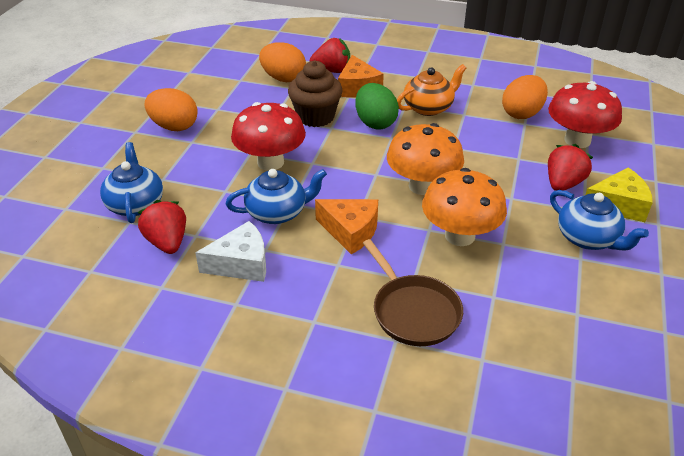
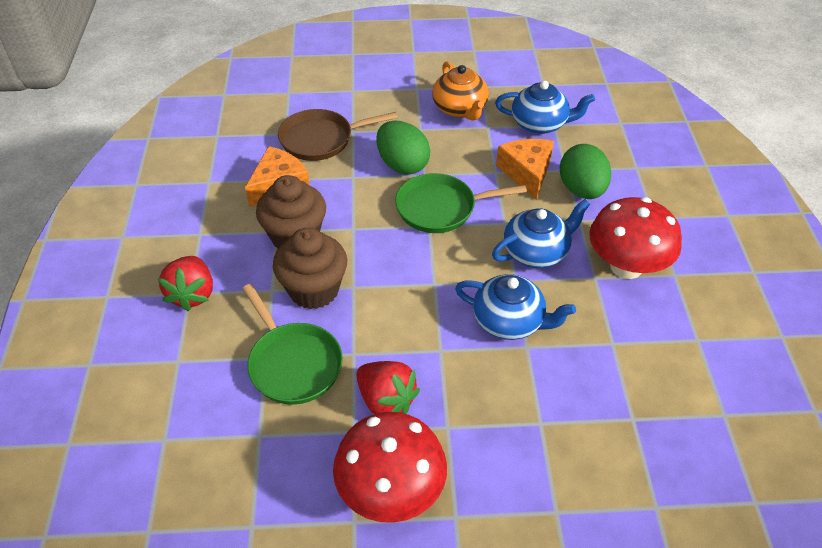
brown cupcake: 1 -> 2
green egg: 1 -> 2
green pan: 0 -> 2
orange egg: 3 -> 0
orange mushroom: 2 -> 0
red strawberry: 3 -> 2
white cheese: 1 -> 0
yellow cheese: 1 -> 0

